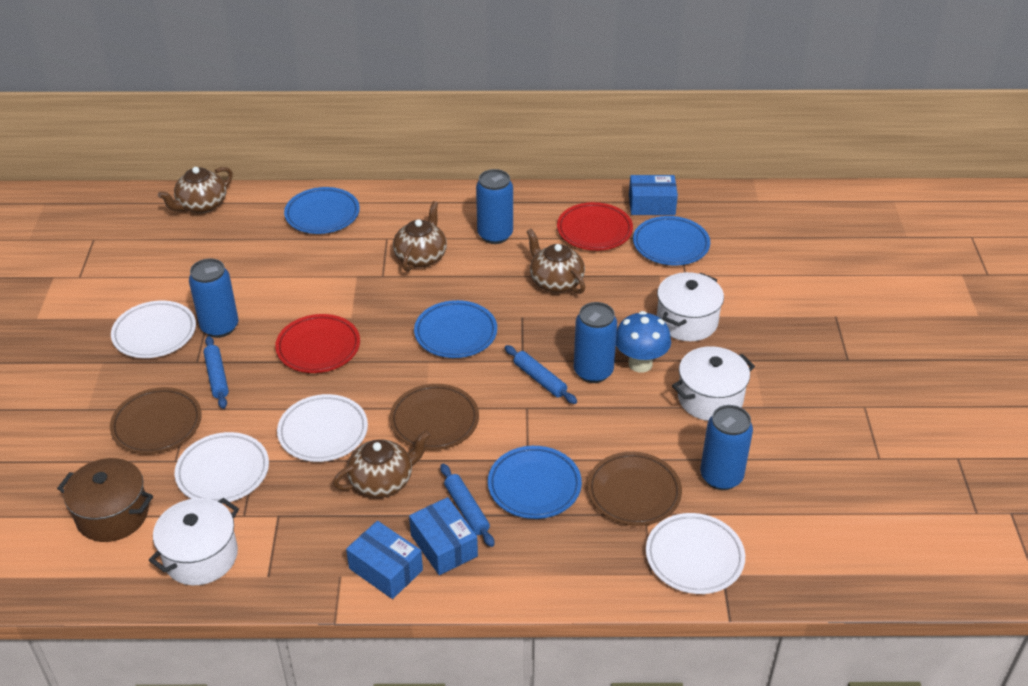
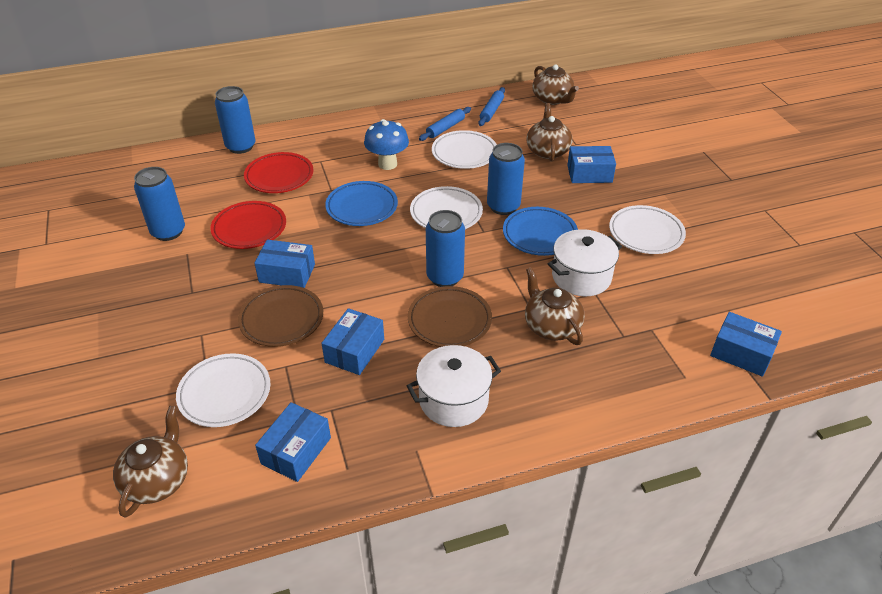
blue box: 3 -> 5
blue plate: 4 -> 2
blue rolling pin: 3 -> 2
brown plate: 3 -> 2
brown pot: 1 -> 0
white pot: 3 -> 2

